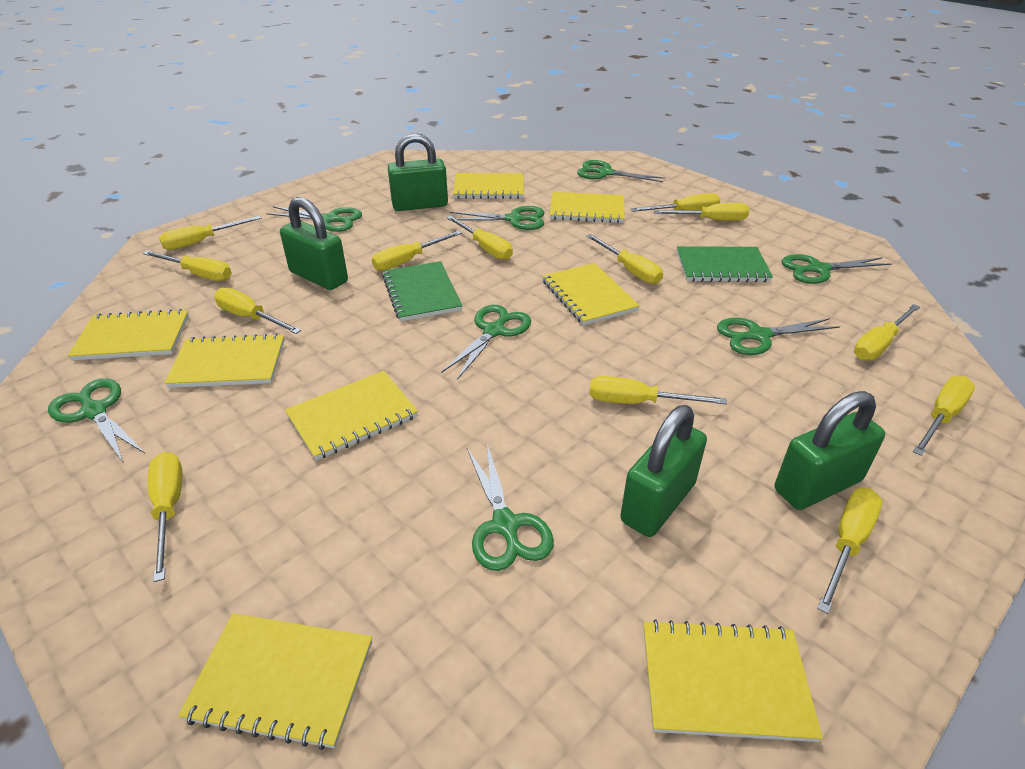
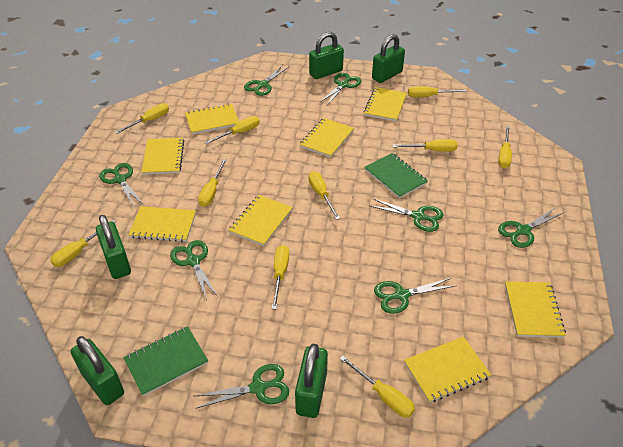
green padlock: 4 -> 5
yellow screwdriver: 13 -> 10

